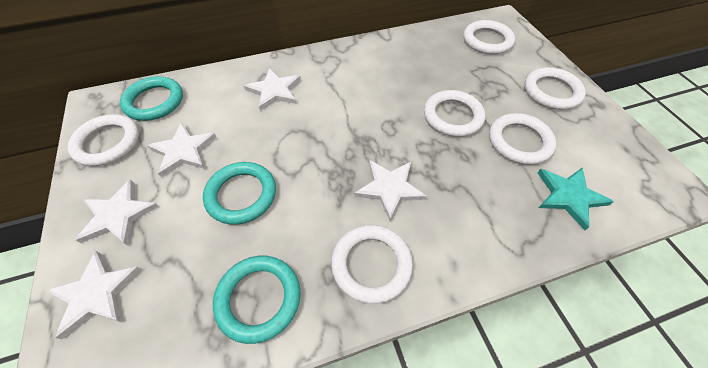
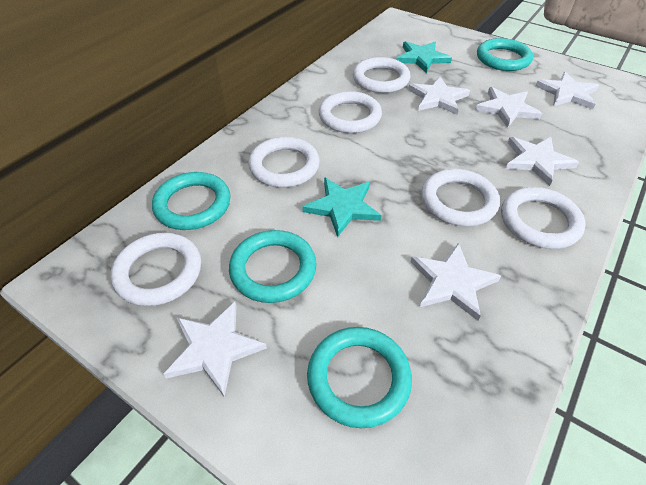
turquoise ring: 3 -> 4
turquoise star: 1 -> 2
white star: 5 -> 6

